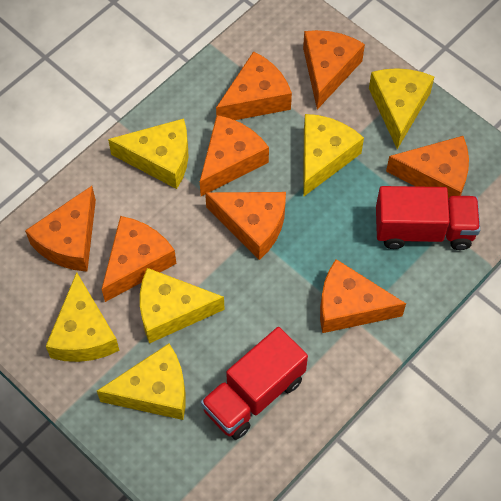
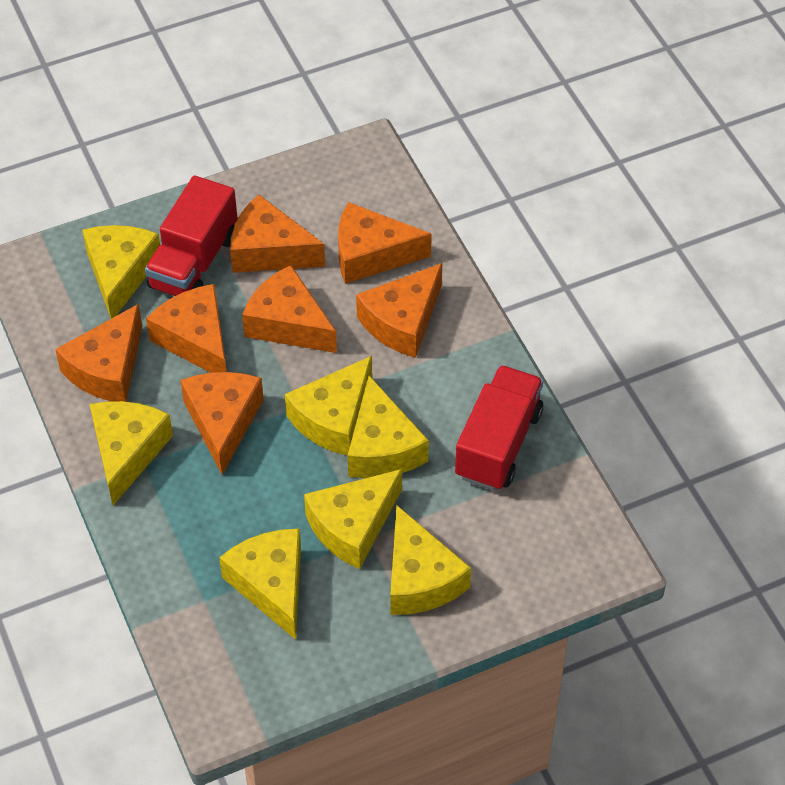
orange cheese: 8 -> 7
yellow cheese: 6 -> 7

